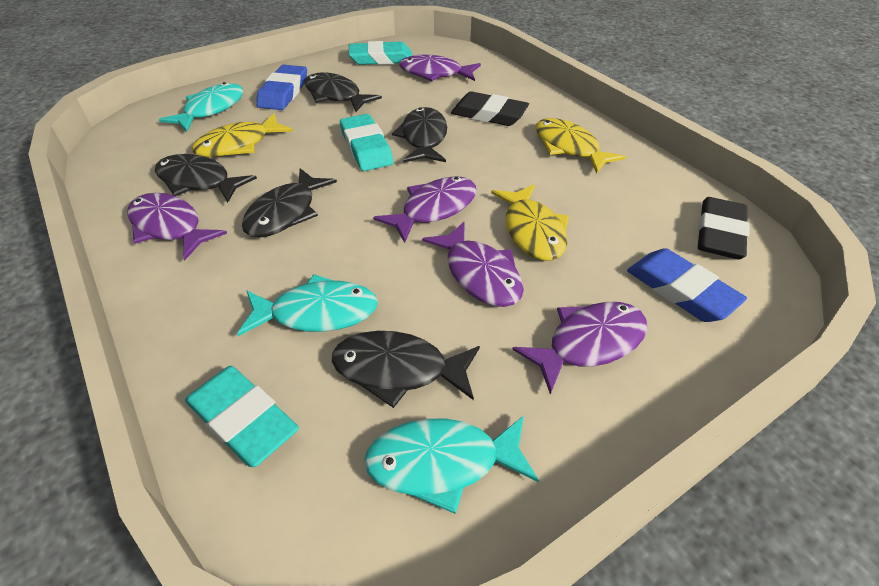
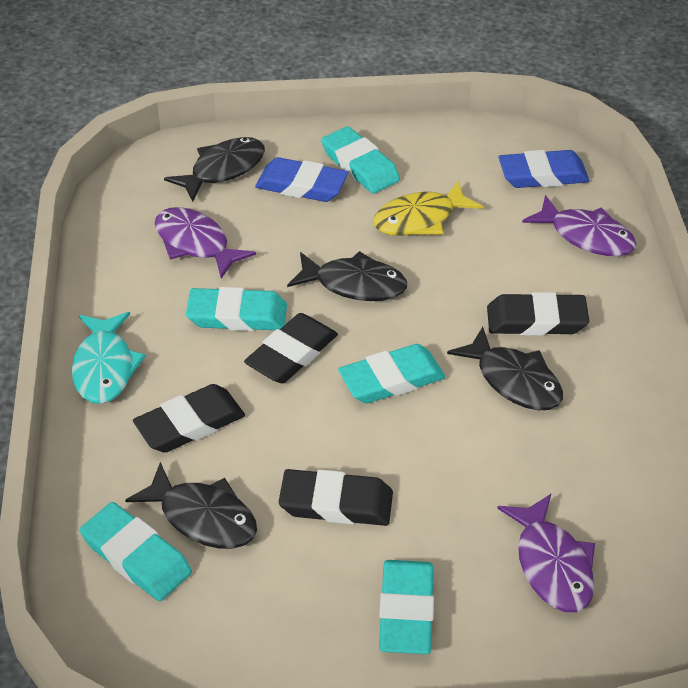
black eraser: 2 -> 4
black fish: 5 -> 4
purple fish: 5 -> 3
turquoise eraser: 3 -> 5
turquoise fish: 3 -> 1
yellow fish: 3 -> 1

